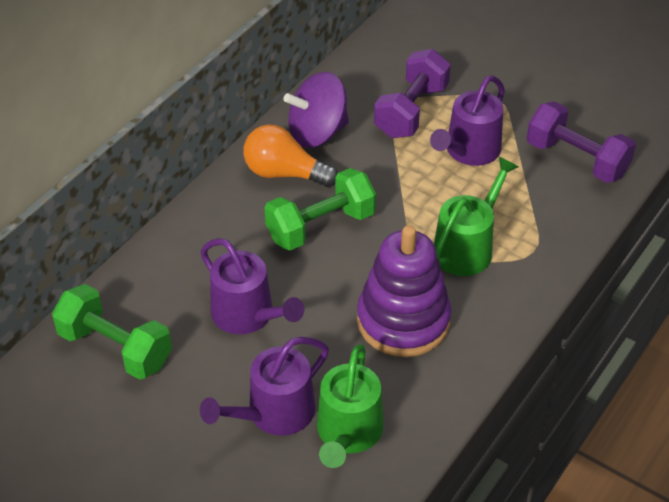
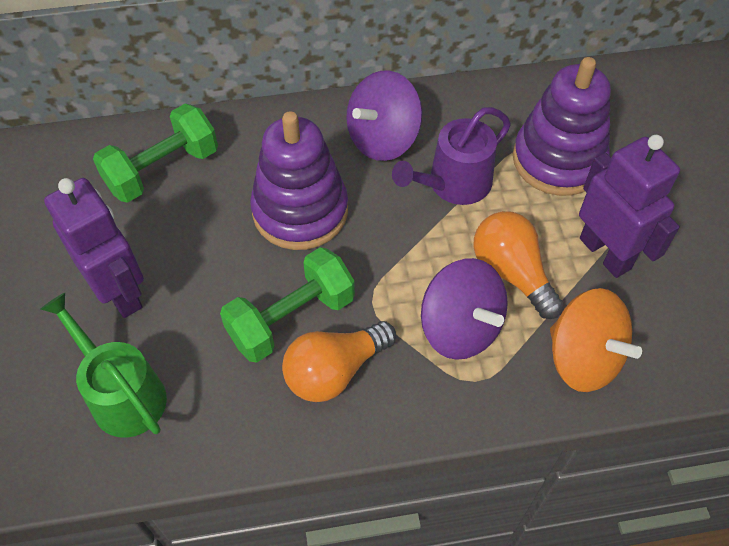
green watering can: 2 -> 1
orange light bulb: 1 -> 2
orange spinning top: 0 -> 1
purple dumbbell: 2 -> 0
purple robot: 0 -> 2
purple spinning top: 1 -> 2
purple stacking toy: 1 -> 2
purple watering can: 3 -> 1

